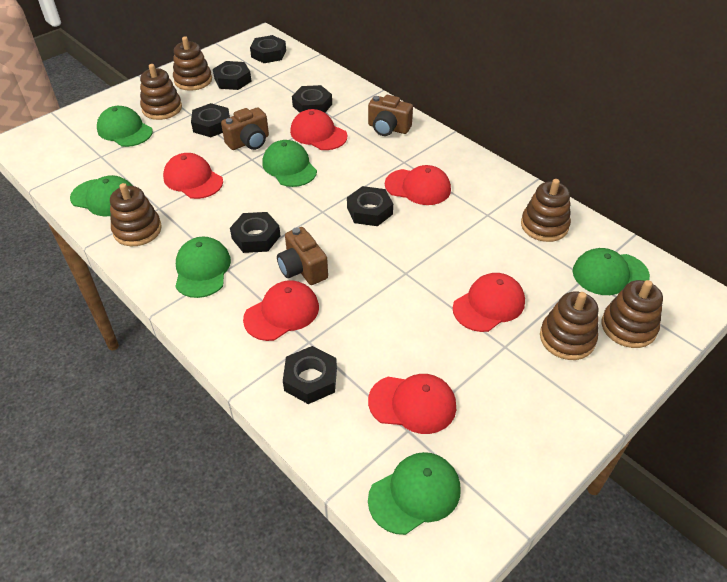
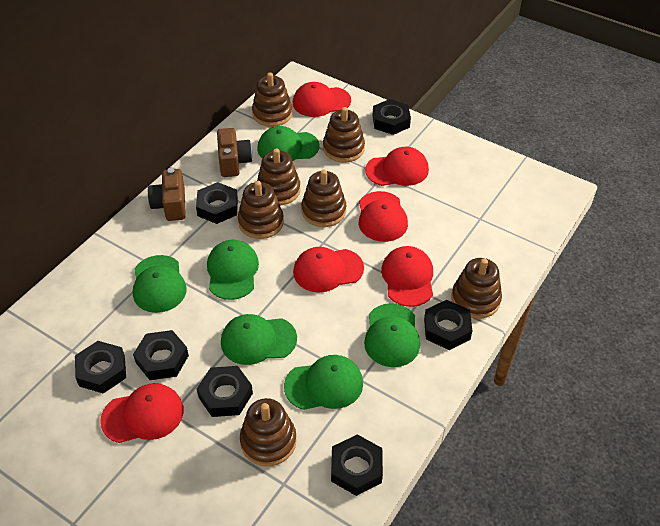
brown camera: 3 -> 2
brown stacking toy: 6 -> 7

